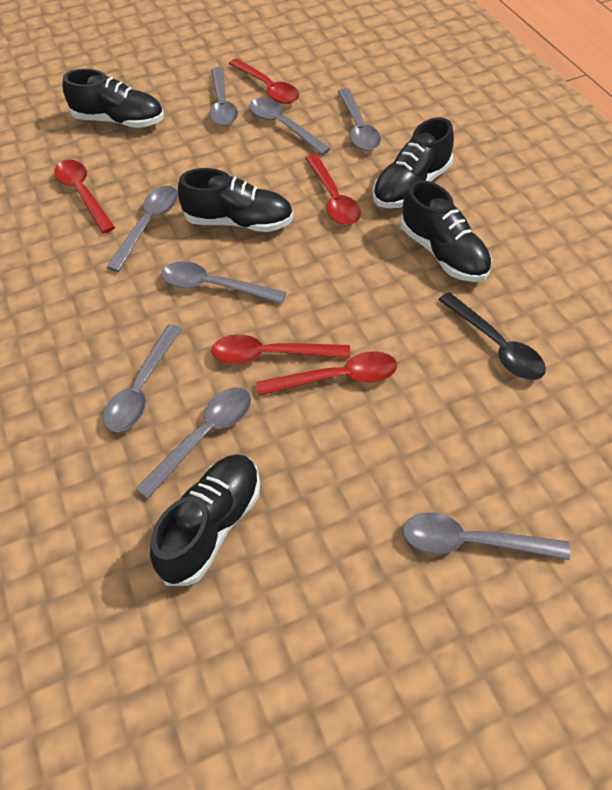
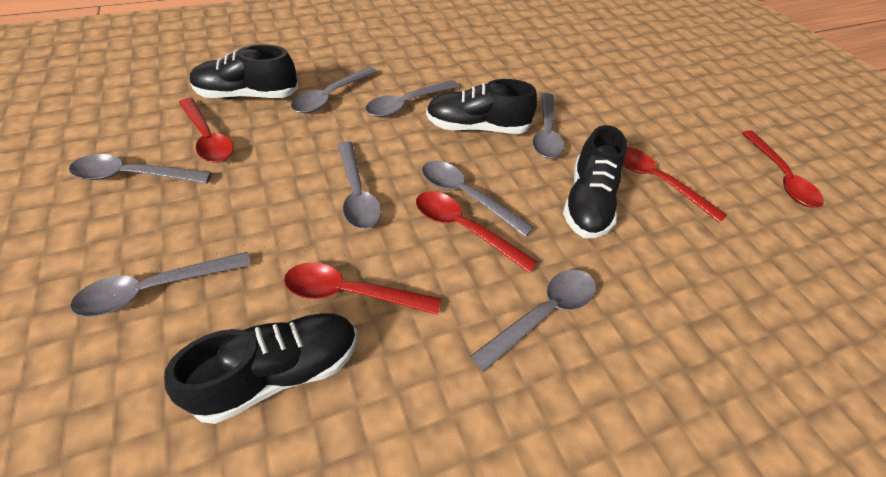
black shoe: 5 -> 4
black spoon: 1 -> 0

